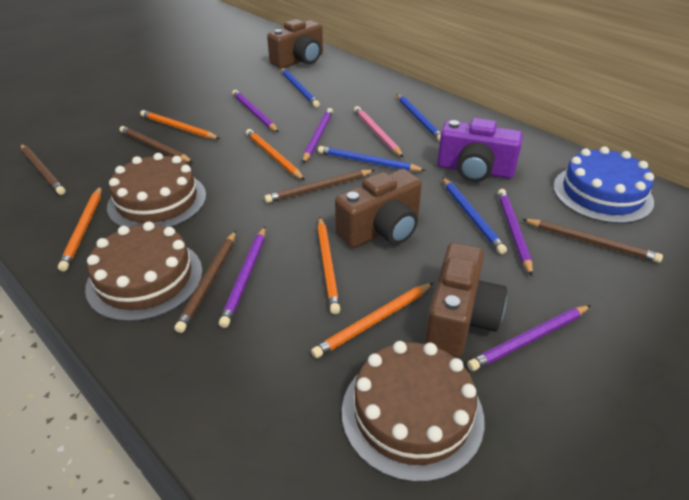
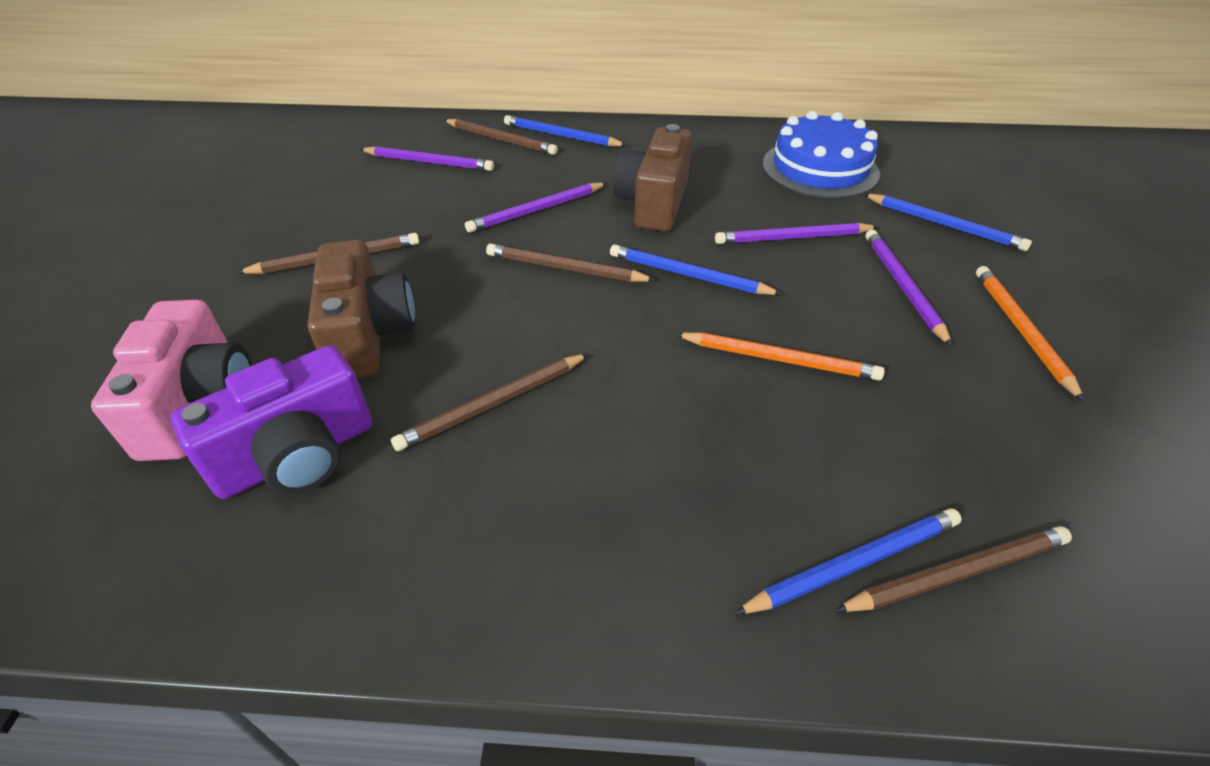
brown cake: 3 -> 0
brown camera: 3 -> 2
orange pencil: 5 -> 2
pink camera: 0 -> 1
pink pencil: 1 -> 0
purple pencil: 5 -> 4

